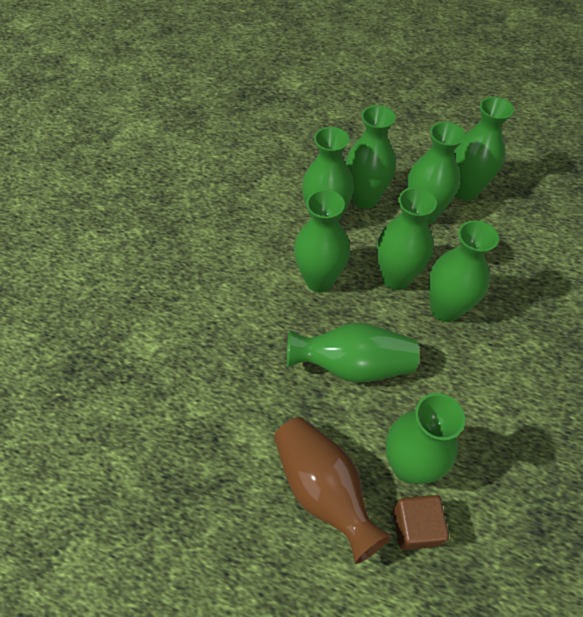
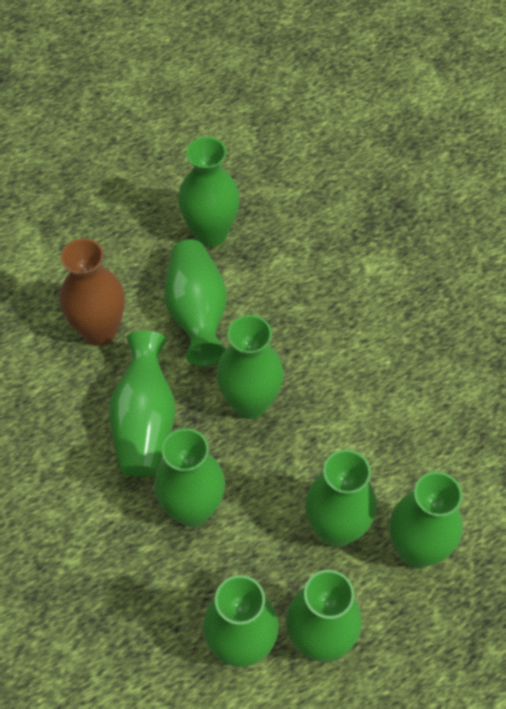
brown cube: 1 -> 0

